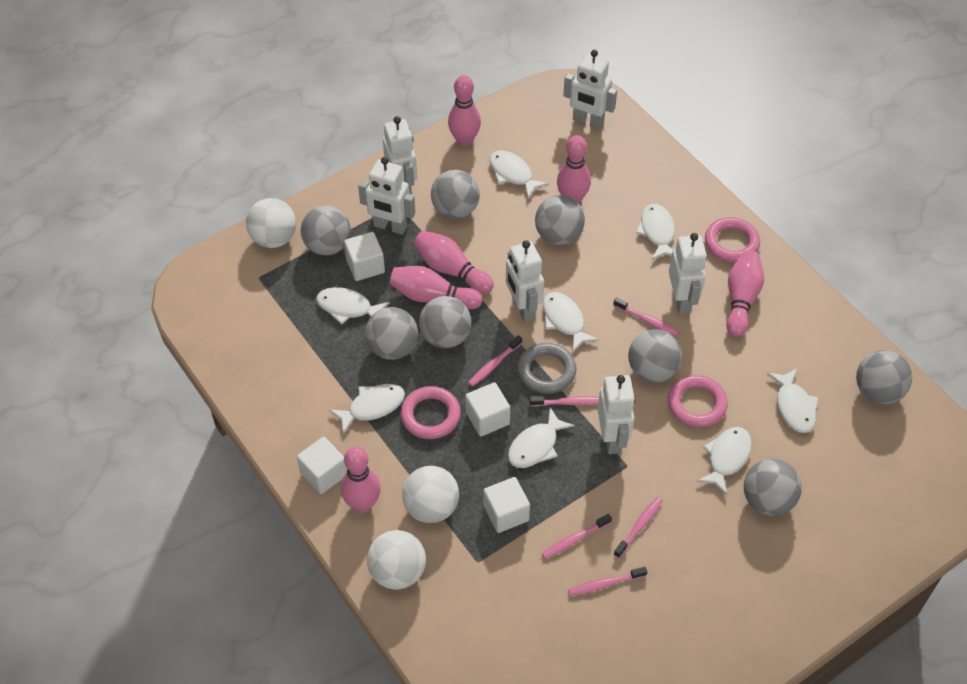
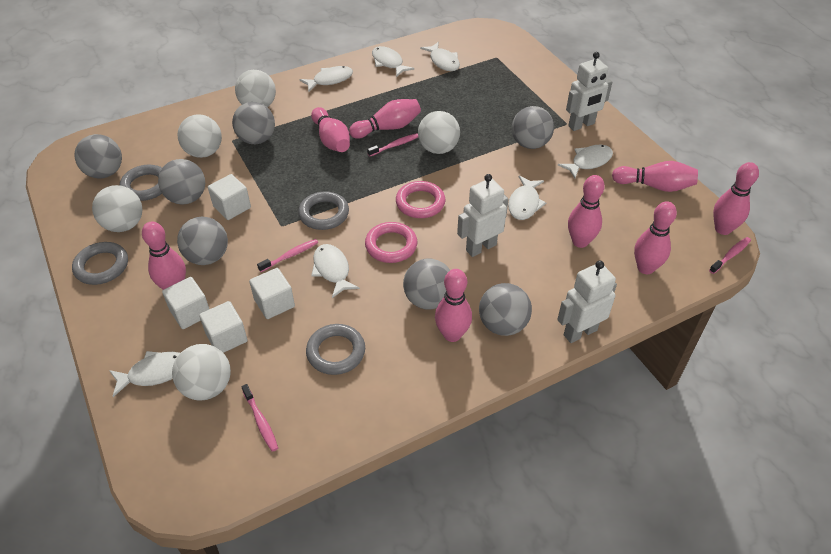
grey ball: 8 -> 7
grey ring: 1 -> 4
pink bowling pin: 6 -> 8
pink ring: 3 -> 2
pink toothbrush: 6 -> 4
white ball: 3 -> 5
white fish: 8 -> 7
white robot: 6 -> 3

